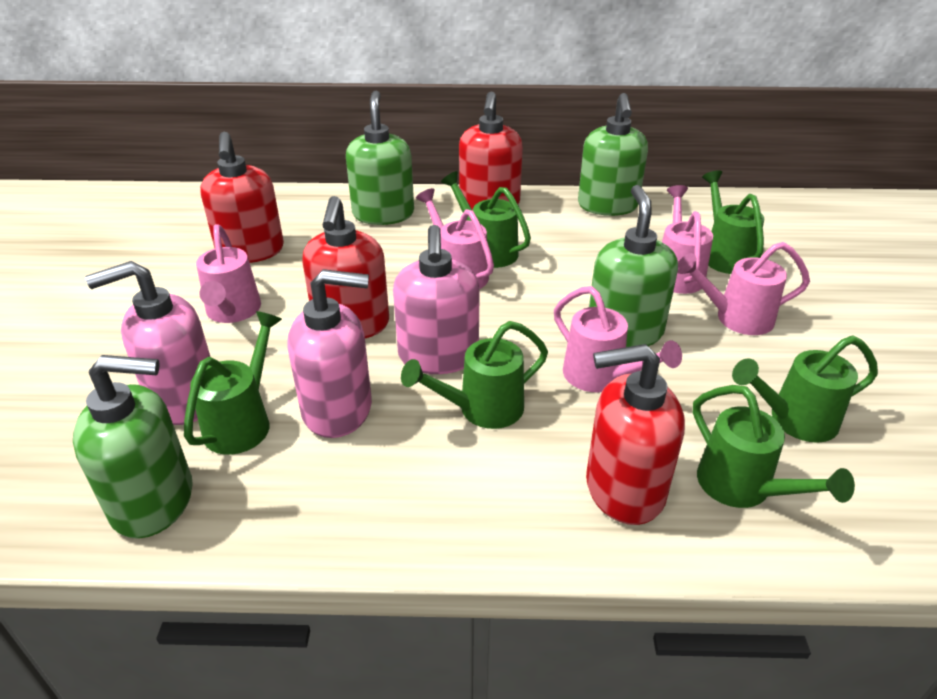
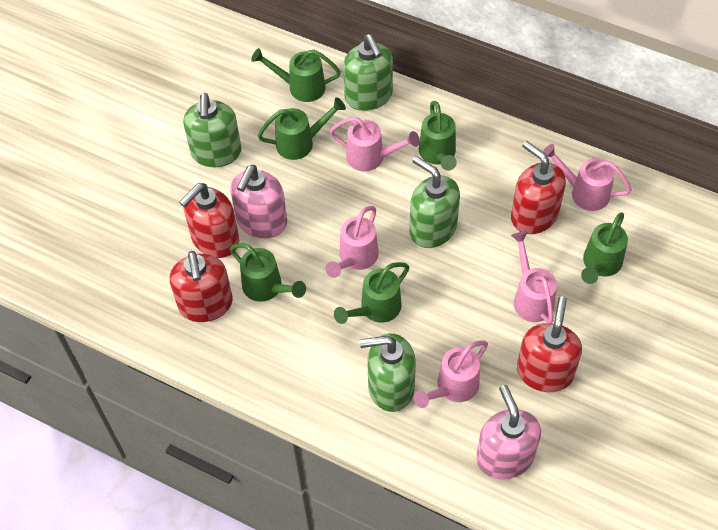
pink soap dispenser: 3 -> 2

